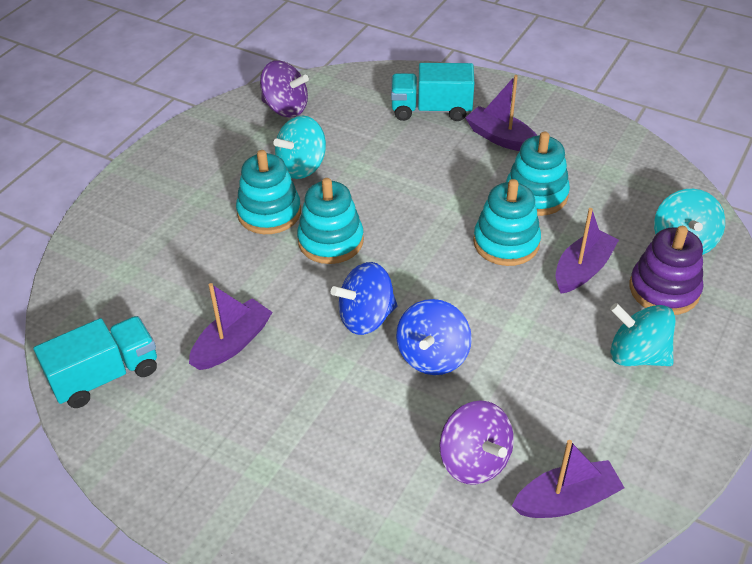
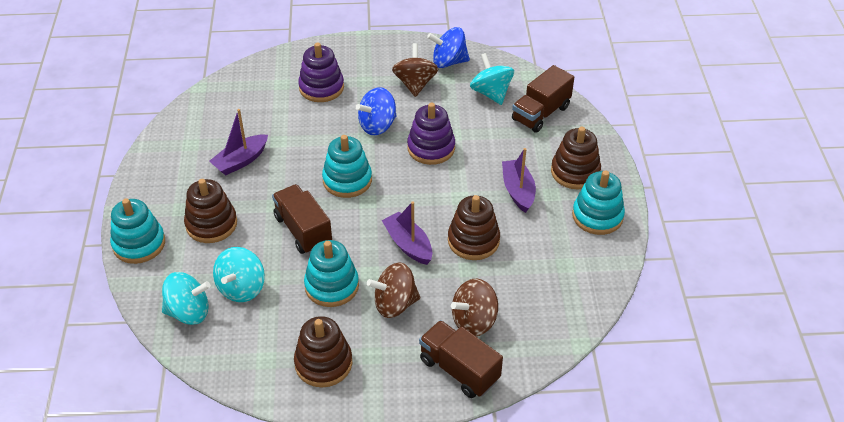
brown spinning top: 0 -> 3
brown stacking toy: 0 -> 4
brown truck: 0 -> 3
purple boat: 4 -> 3
purple spinning top: 2 -> 0
purple stacking toy: 1 -> 2
turquoise truck: 2 -> 0

